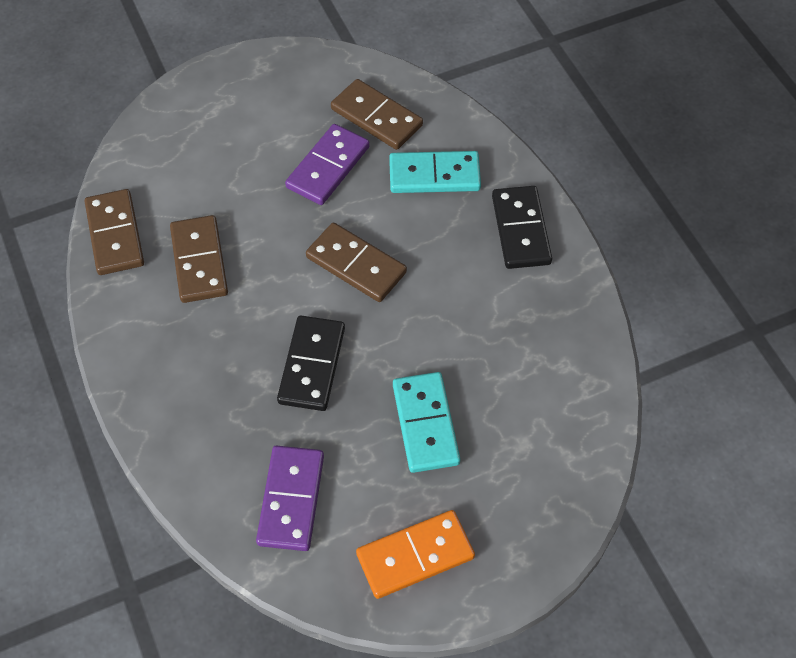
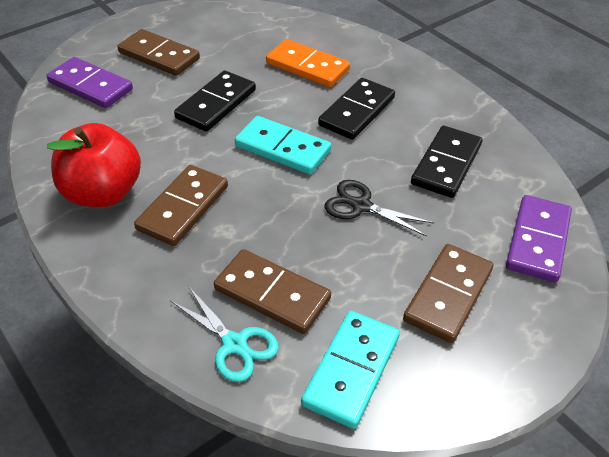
black domino: 2 -> 3
black scissors: 0 -> 1
red apple: 0 -> 1
turquoise scissors: 0 -> 1

